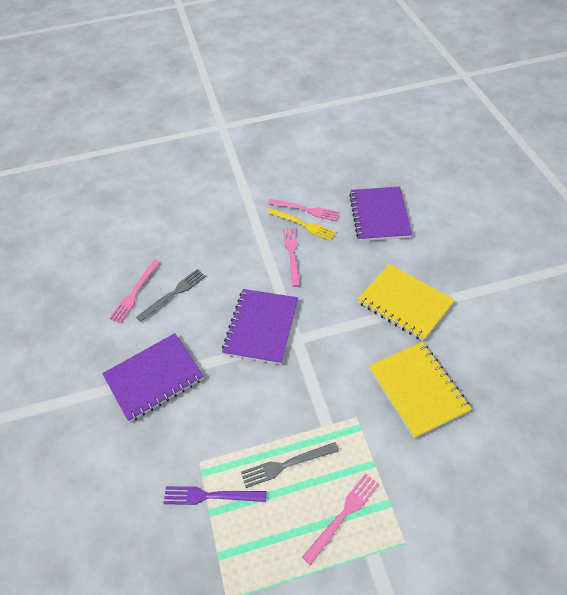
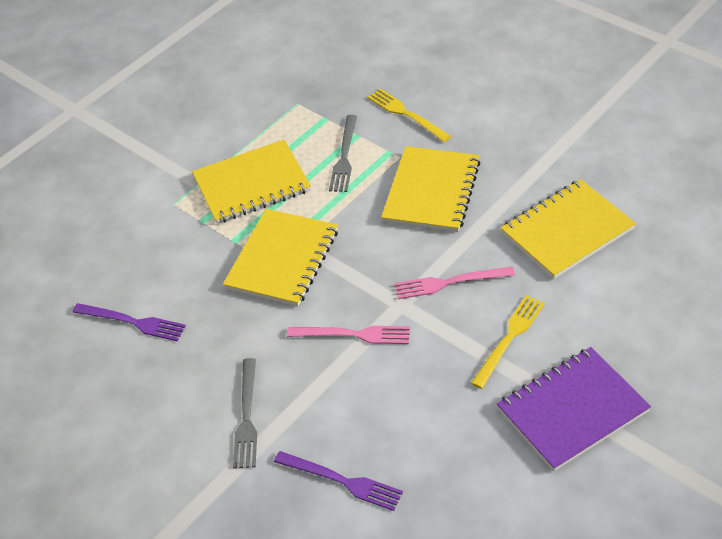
pink fork: 4 -> 2
purple fork: 1 -> 2
purple notebook: 3 -> 1
yellow fork: 1 -> 2
yellow notebook: 2 -> 4

